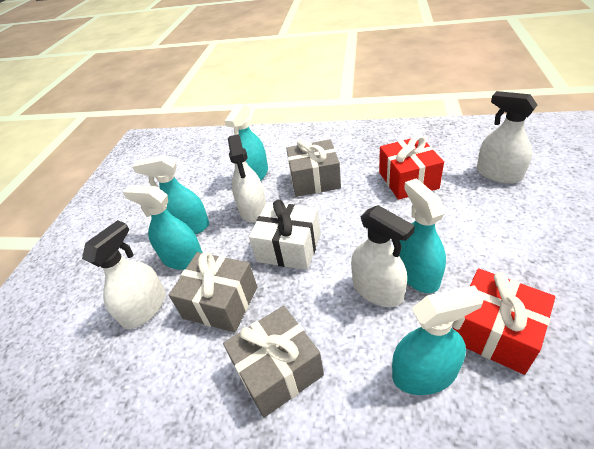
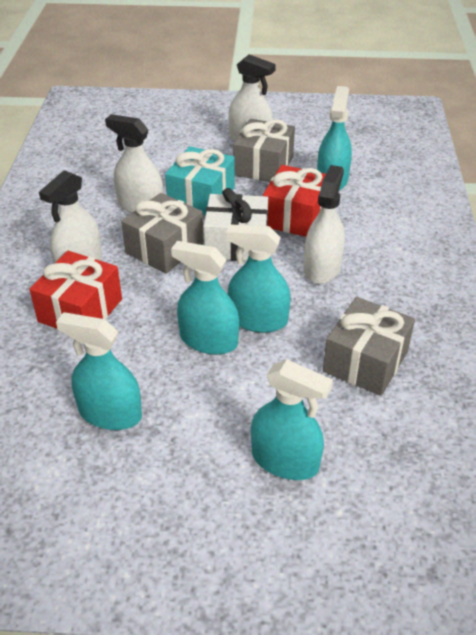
turquoise gift: 0 -> 1

